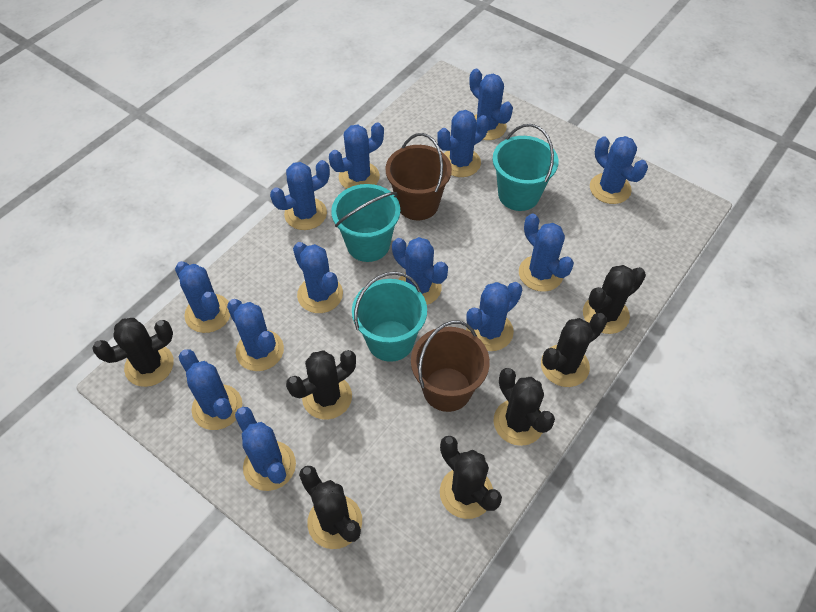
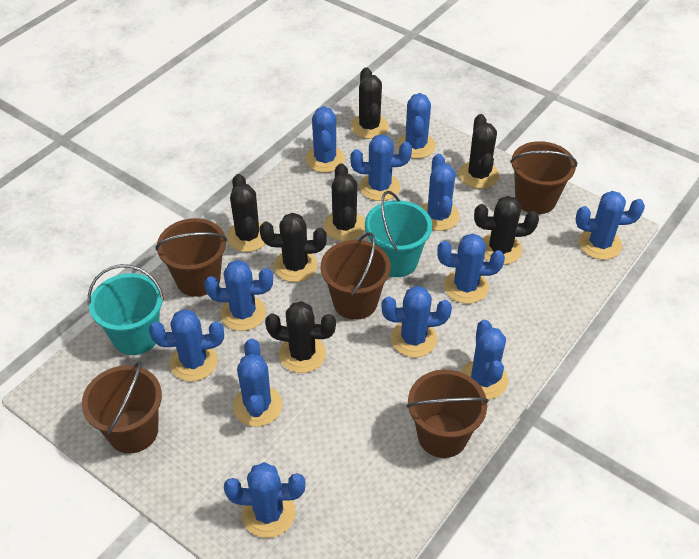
blue cactus: 13 -> 12
brown bucket: 2 -> 5
turquoise bucket: 3 -> 2

